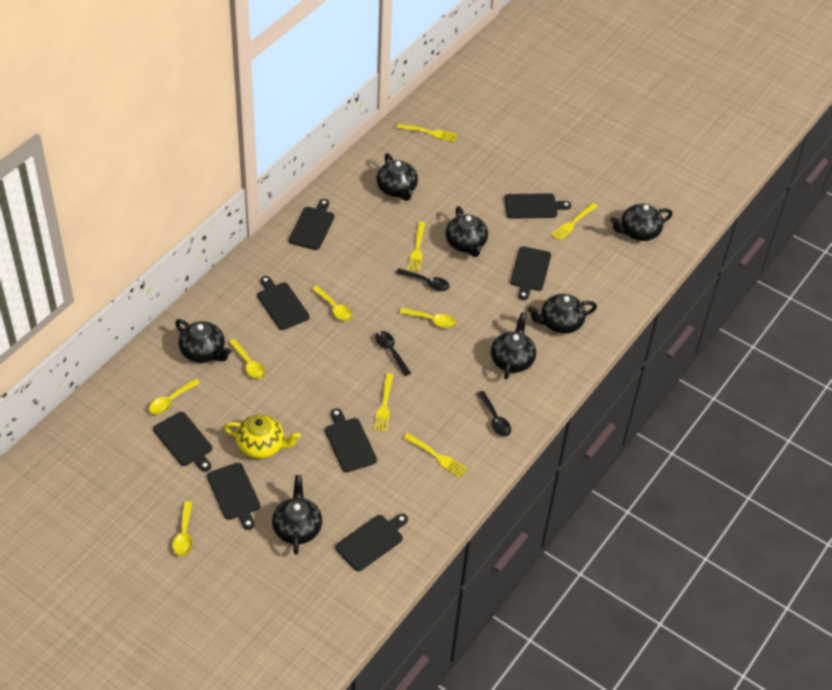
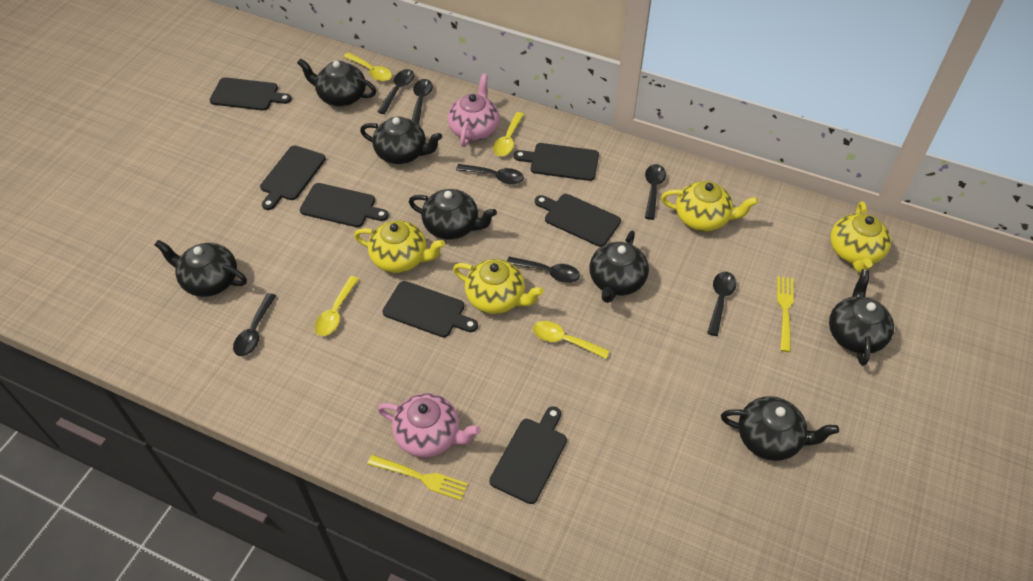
black cutting board: 8 -> 7
black spoon: 3 -> 7
pink teapot: 0 -> 2
yellow fork: 5 -> 2
yellow spoon: 5 -> 4
yellow teapot: 1 -> 4

